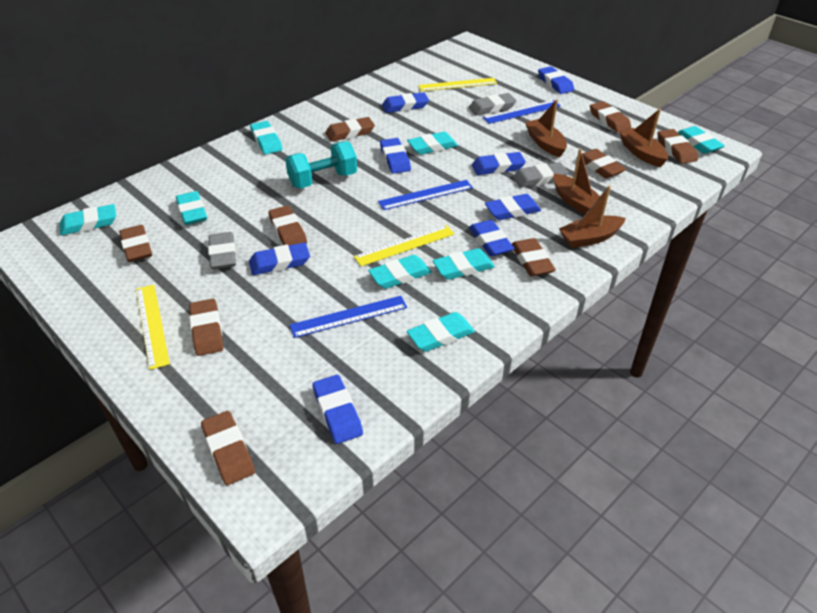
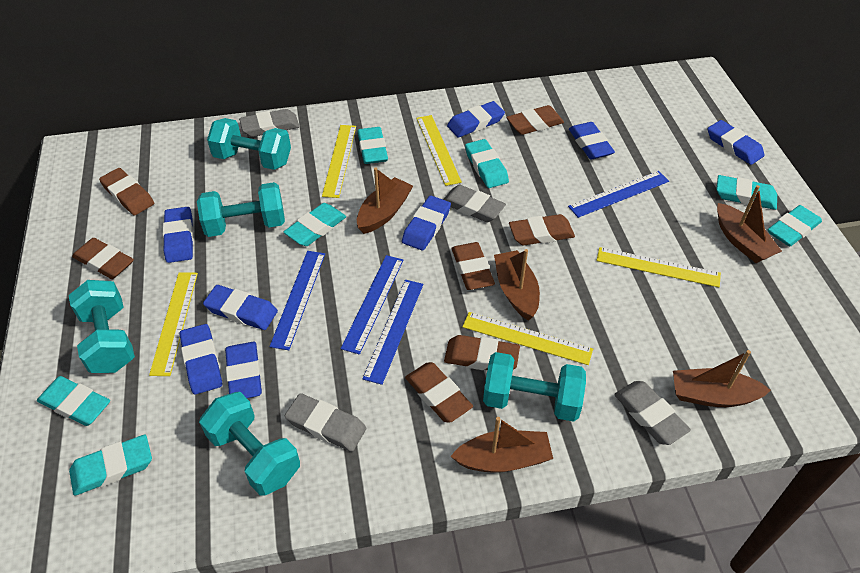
blue ruler: 3 -> 4
brown boat: 4 -> 5
brown eraser: 9 -> 7
grey eraser: 3 -> 4
turquoise dumbbell: 1 -> 5
turquoise eraser: 8 -> 7
yellow ruler: 3 -> 5

